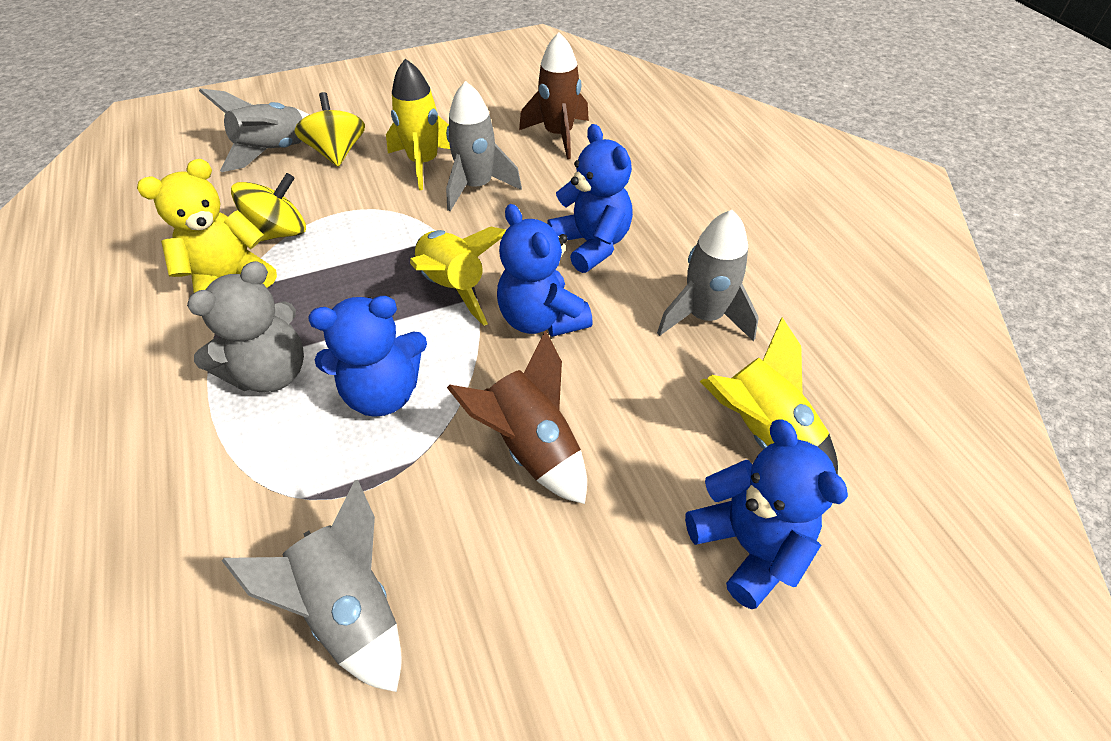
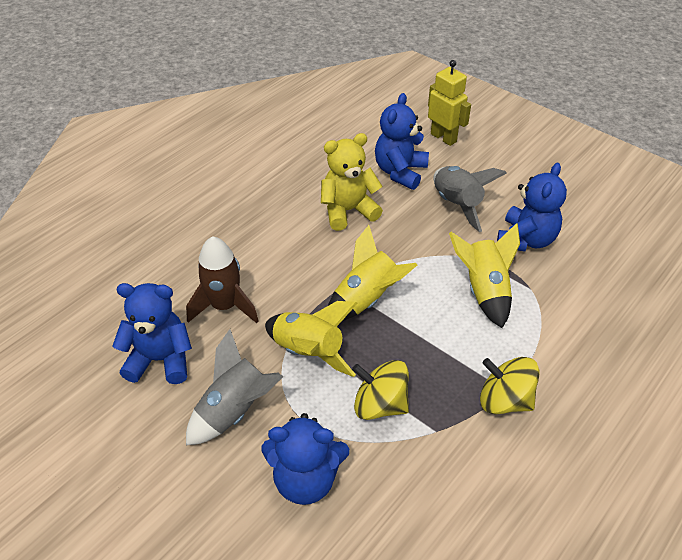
brown rocket: 2 -> 1
grey rocket: 4 -> 2
grey teddy bear: 1 -> 0
yellow robot: 0 -> 1

